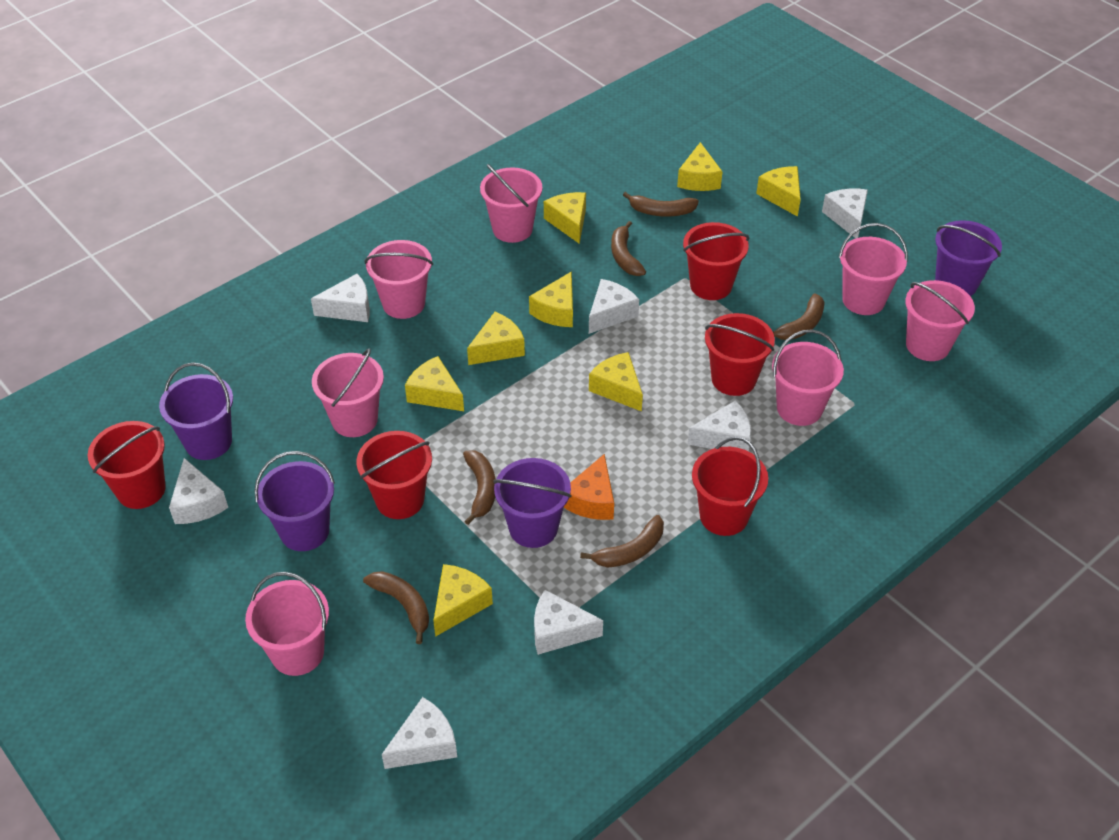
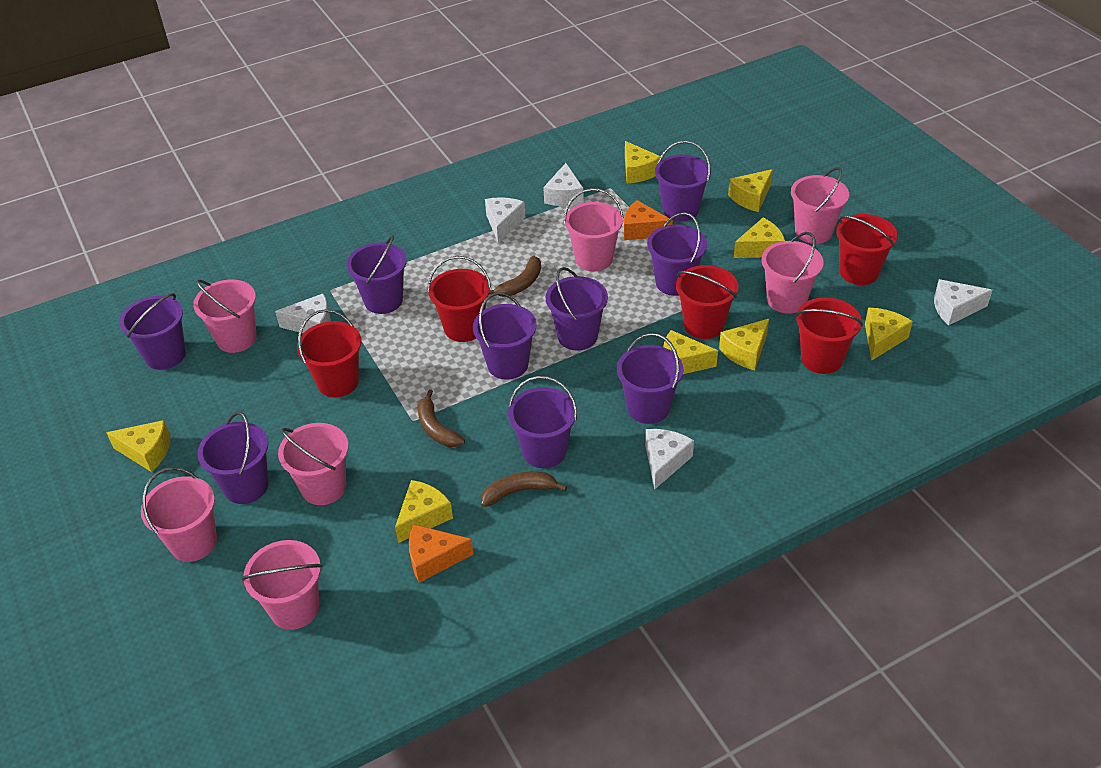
brown banana: 6 -> 3
orange cheese: 1 -> 2
purple bucket: 4 -> 9
white cheese: 7 -> 5

